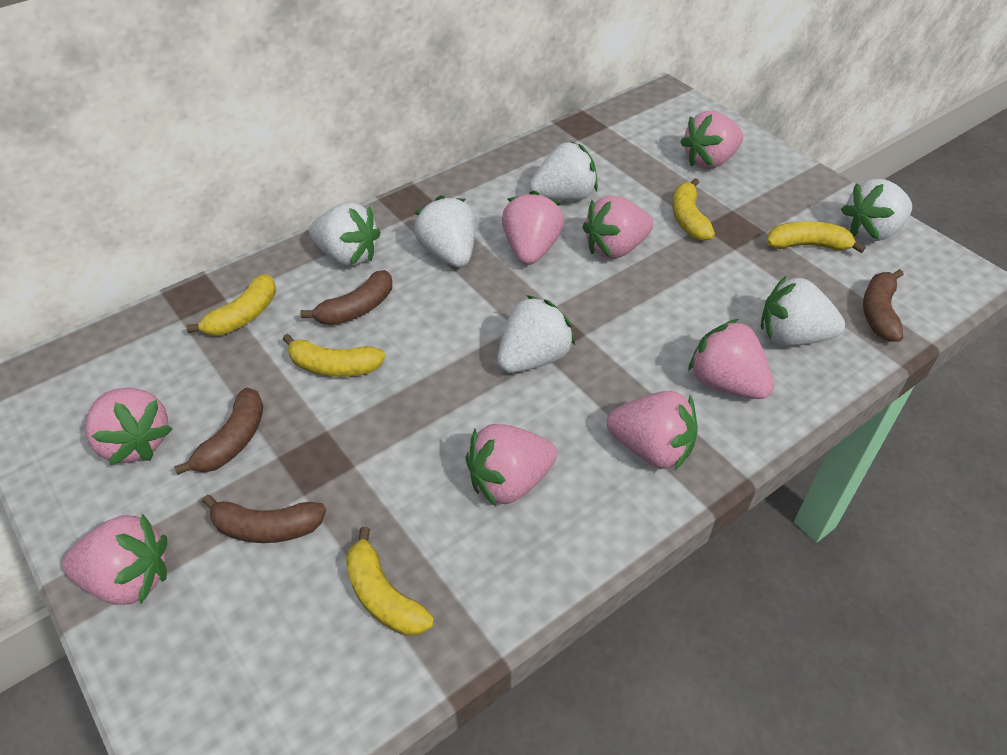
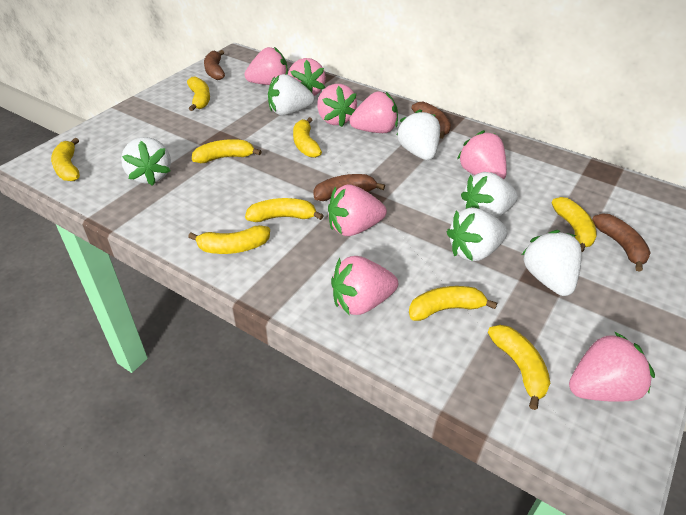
yellow banana: 5 -> 9

